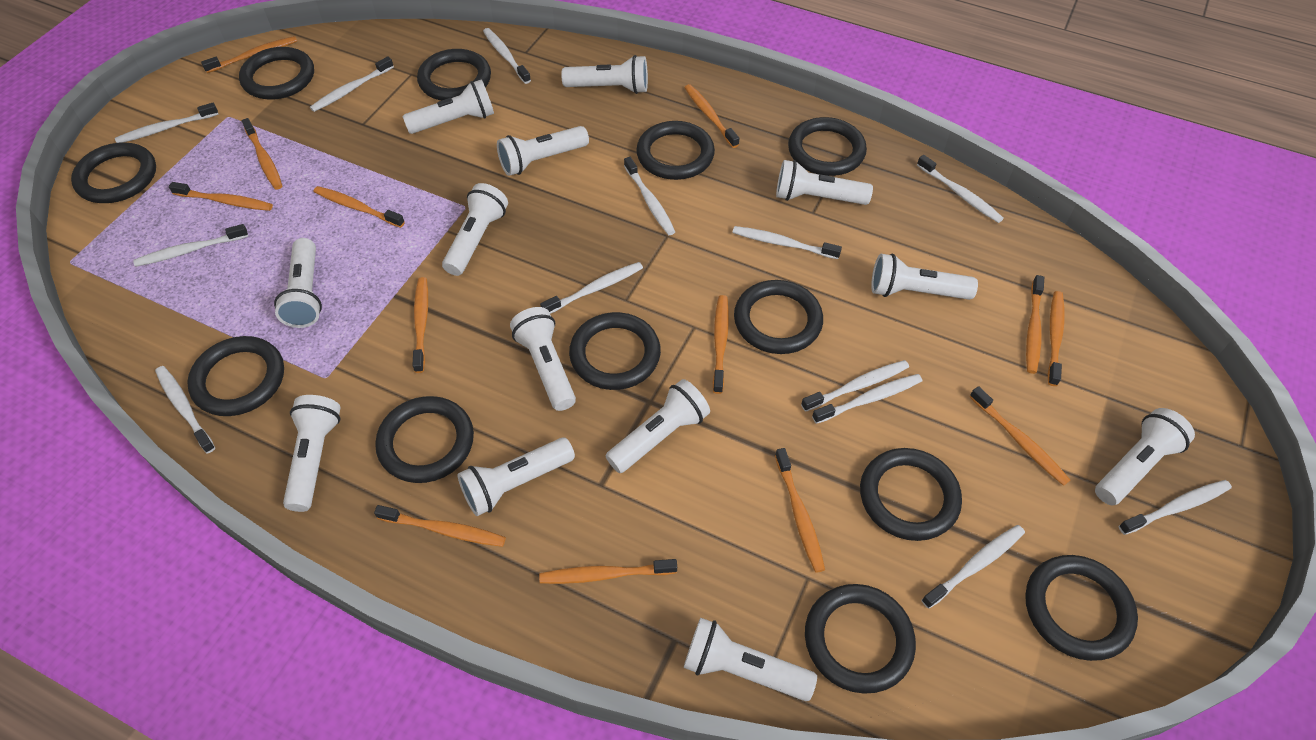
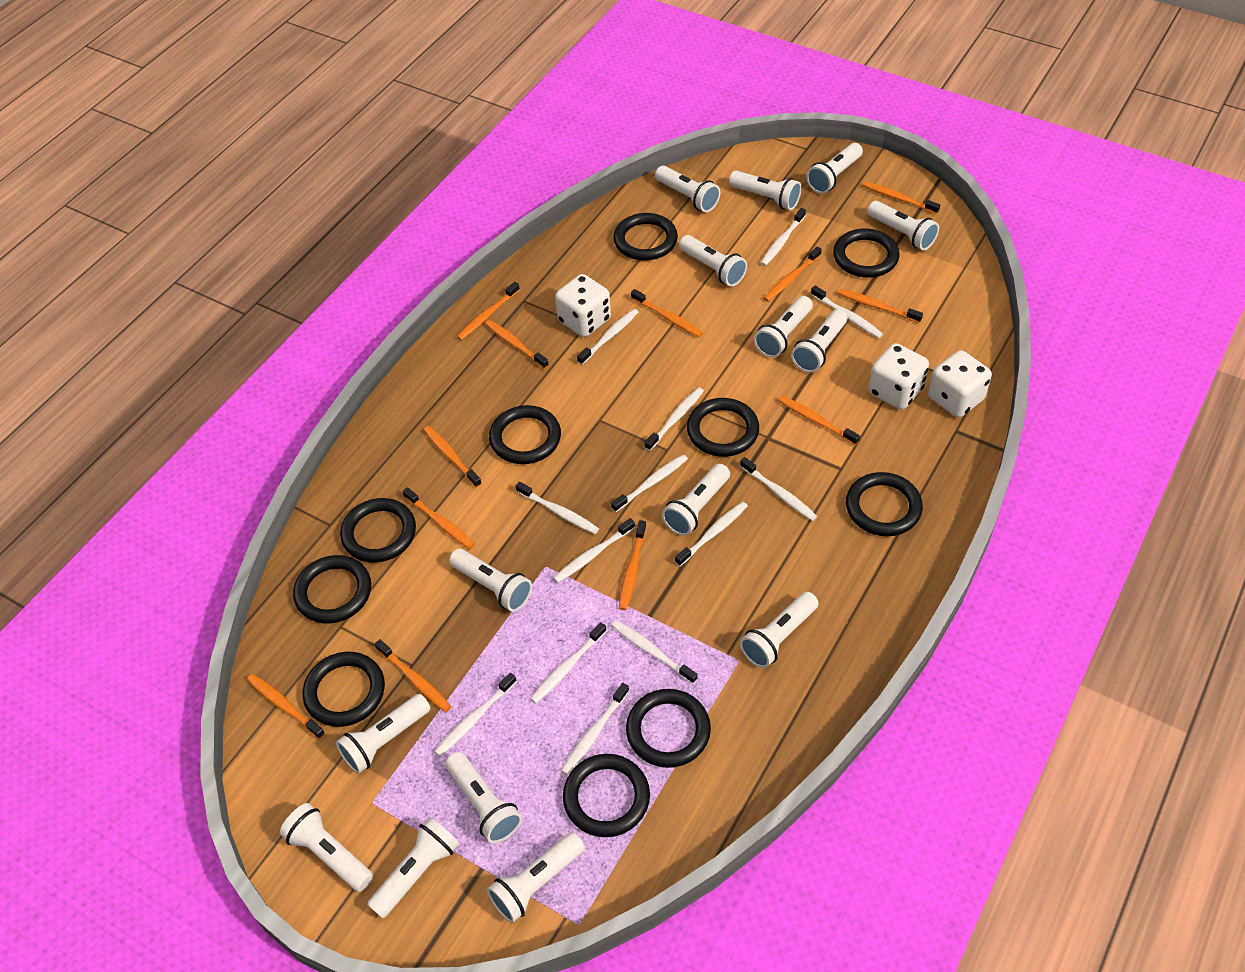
black ring: 12 -> 10
orange toothbrush: 13 -> 12
white dice: 0 -> 3
white flashlight: 13 -> 15

